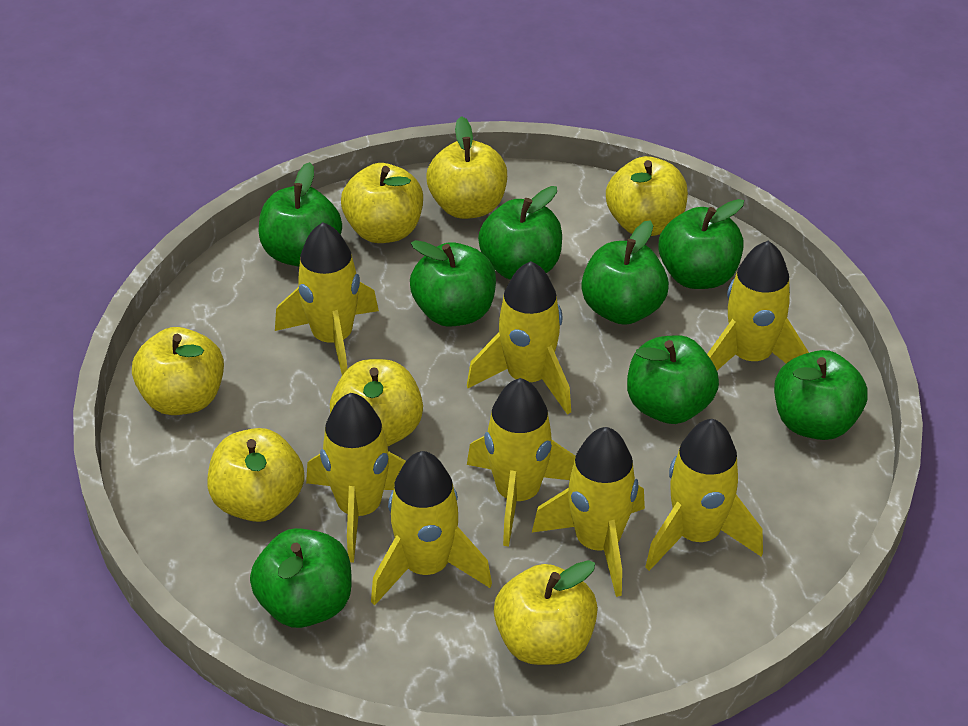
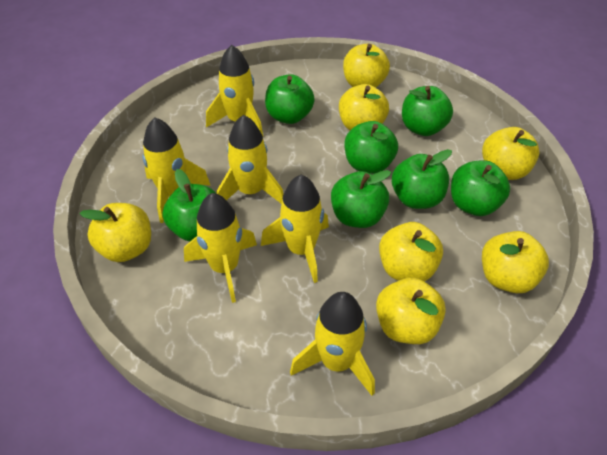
green apple: 8 -> 7
yellow rocket: 8 -> 6

